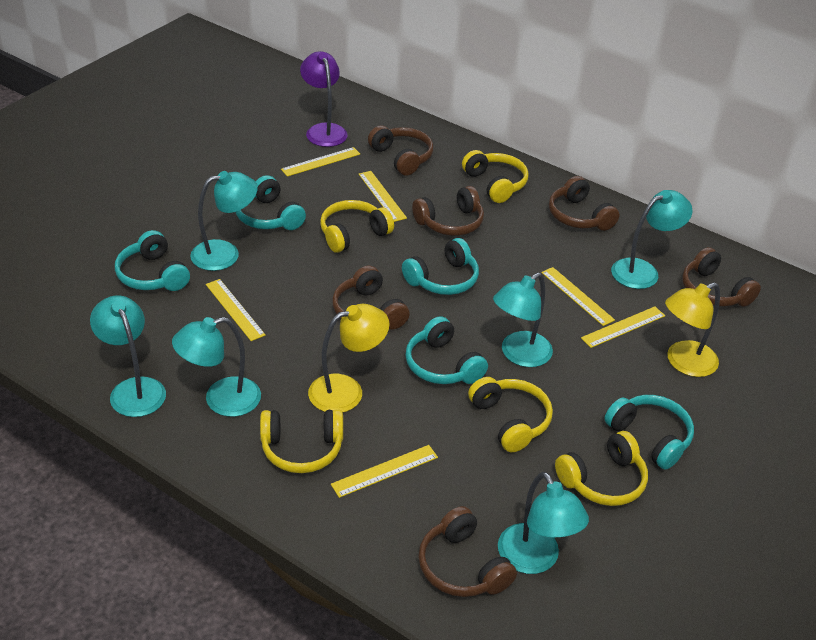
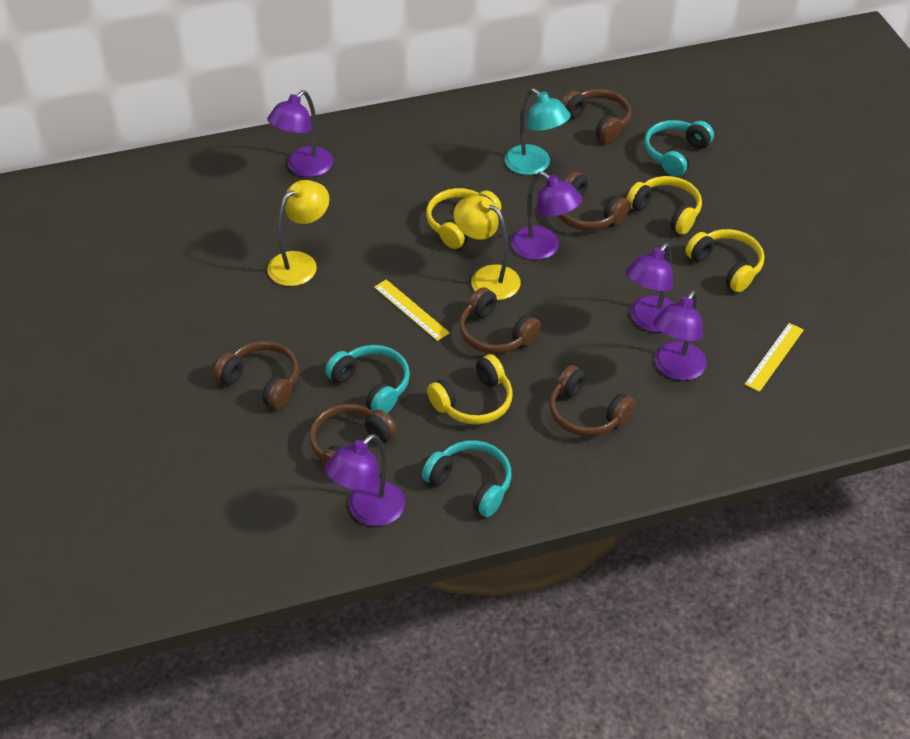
purple lamp: 1 -> 5
turquoise headphones: 5 -> 3
turquoise lamp: 6 -> 1
yellow headphones: 5 -> 4
yellow ruler: 6 -> 2

